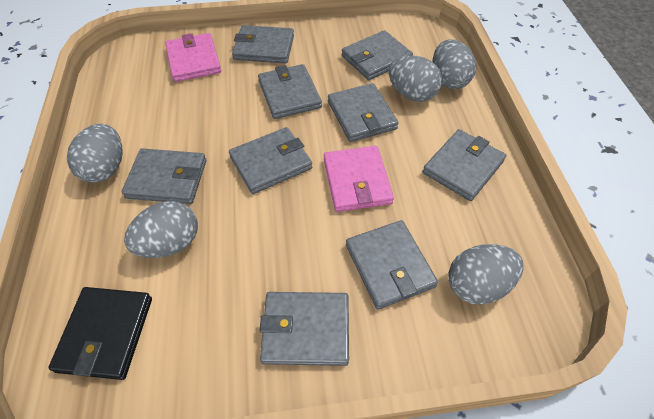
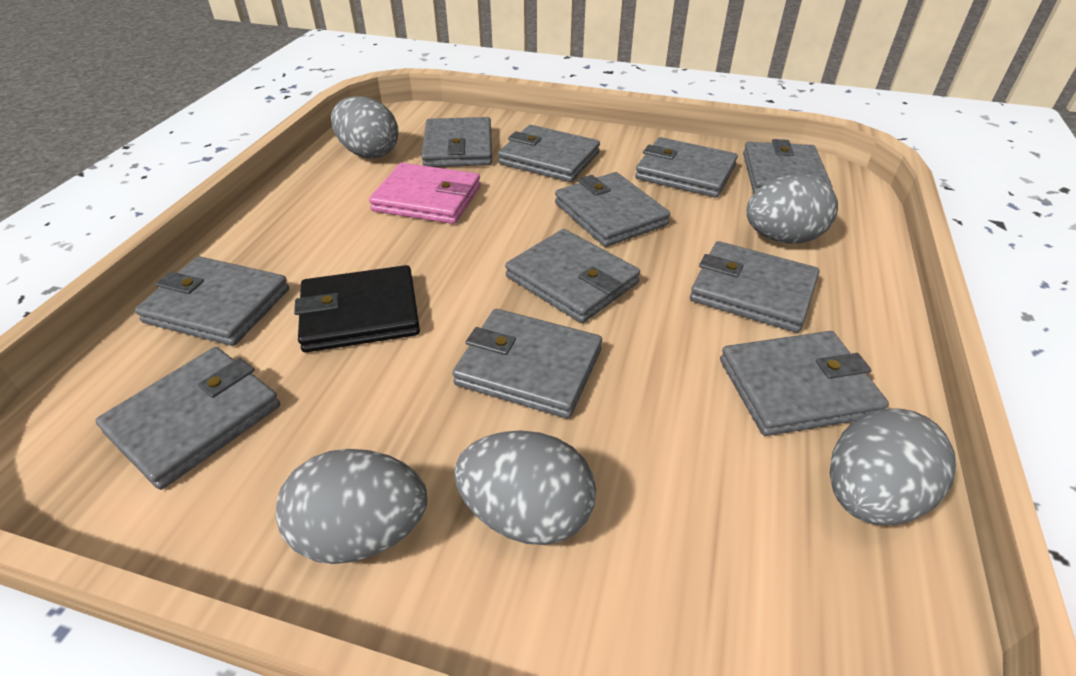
grey wallet: 9 -> 11
pink wallet: 2 -> 1

